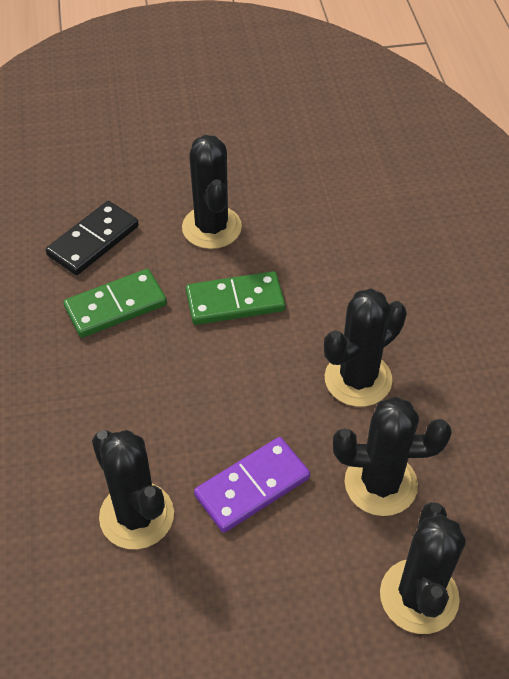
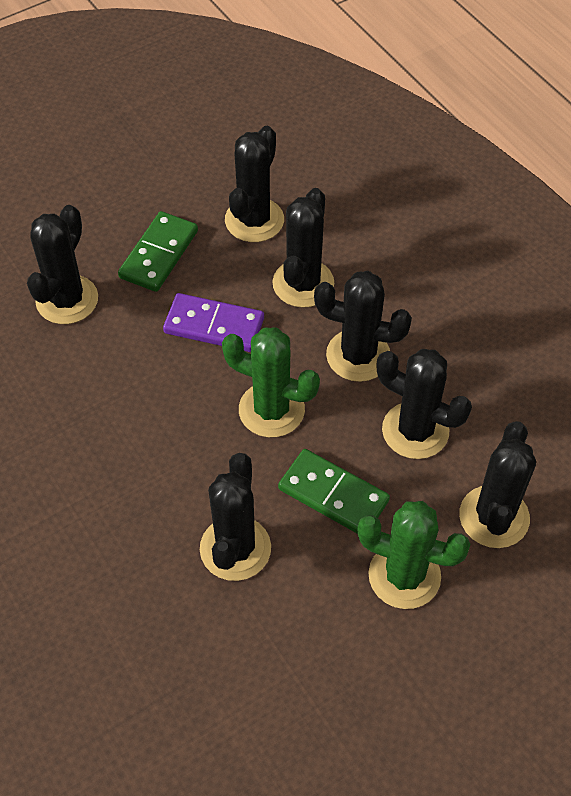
black cactus: 5 -> 7
black domino: 1 -> 0
green cactus: 0 -> 2

